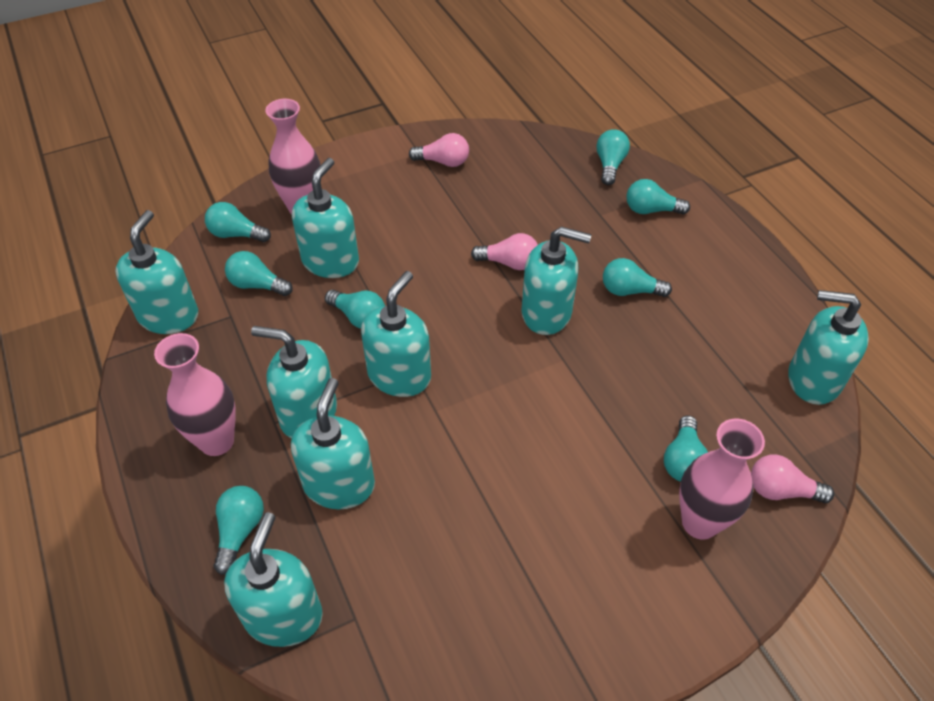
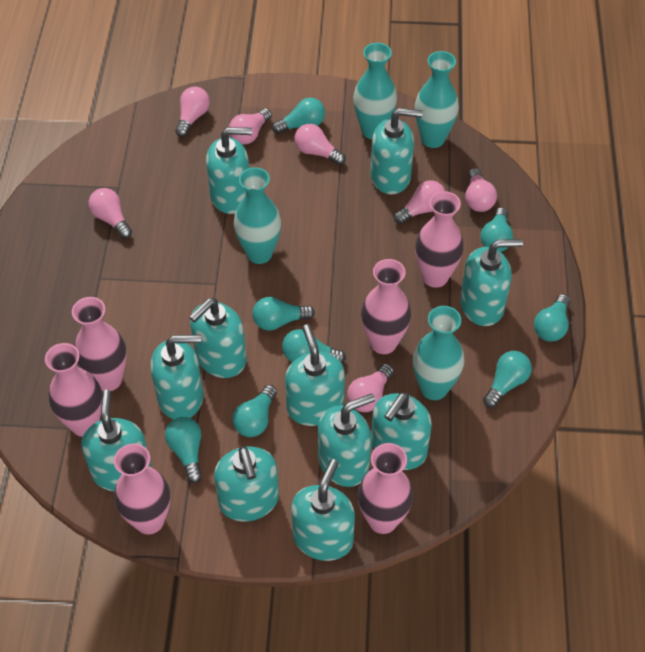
pink light bulb: 3 -> 7
pink vase: 3 -> 6
turquoise soap dispenser: 8 -> 11
turquoise vase: 0 -> 4

